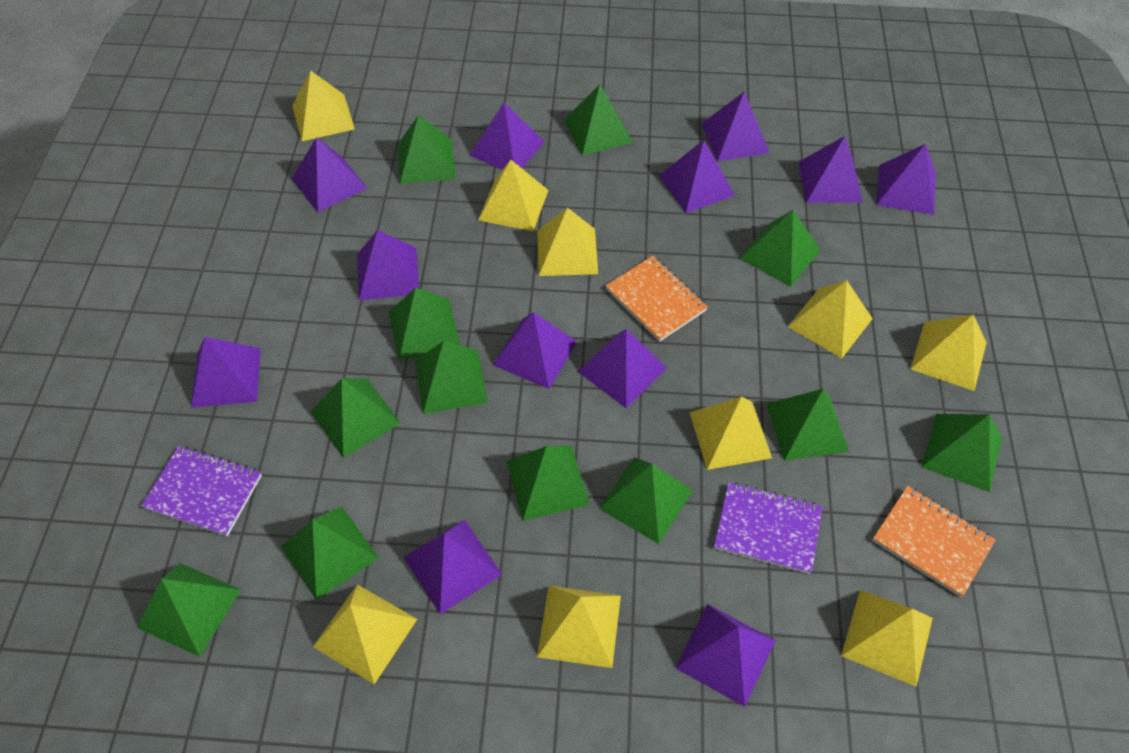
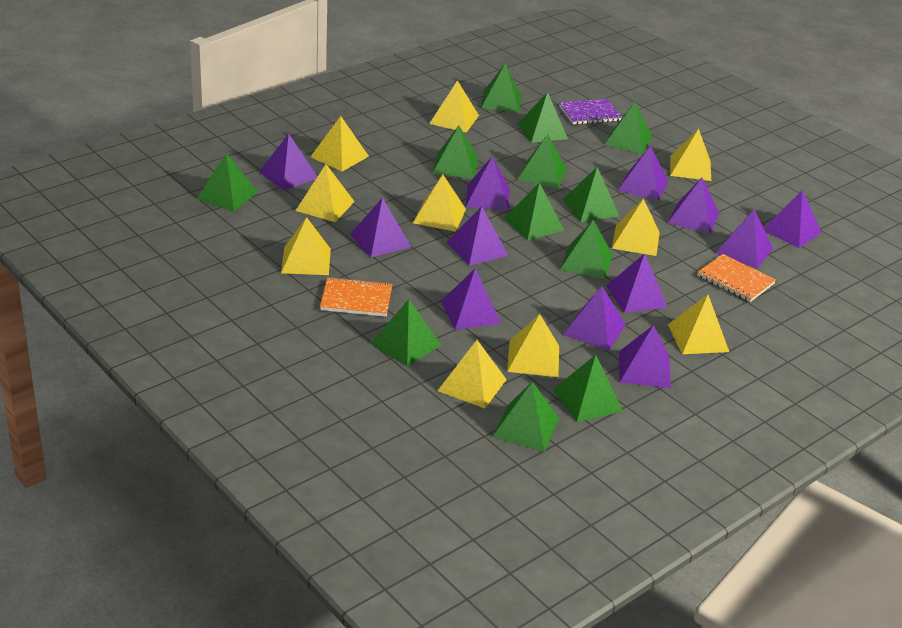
purple notebook: 2 -> 1
yellow pyramid: 9 -> 10

